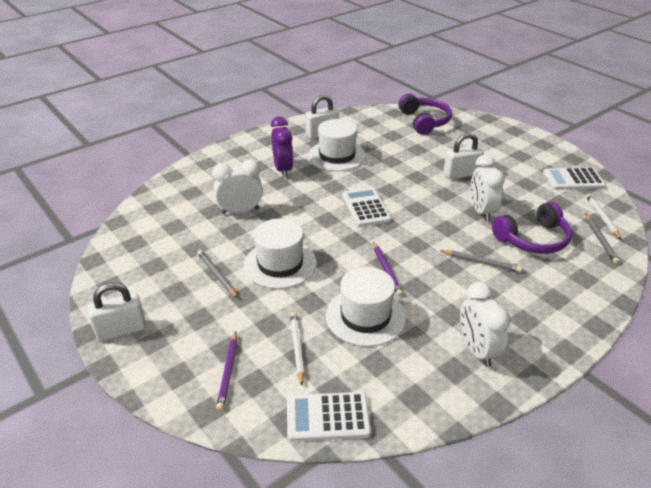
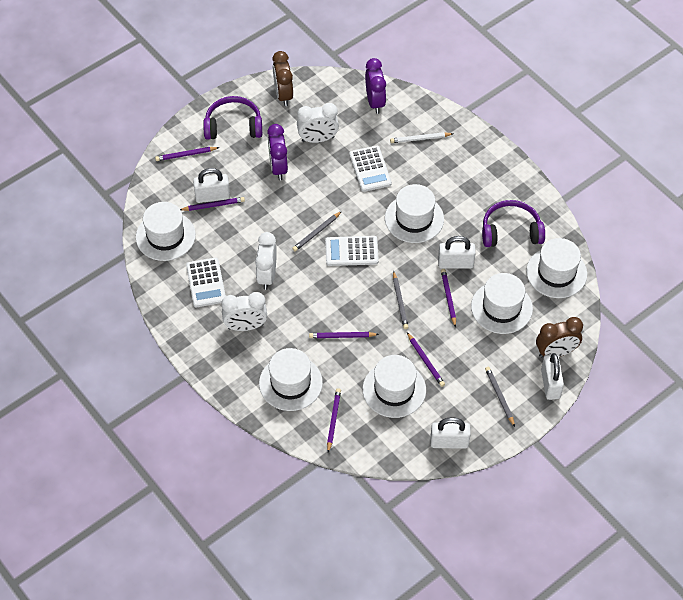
brown clock: 0 -> 2
purple clock: 1 -> 2
purple pencil: 2 -> 6
white hat: 3 -> 6
white padlock: 3 -> 4
white pencil: 2 -> 1

